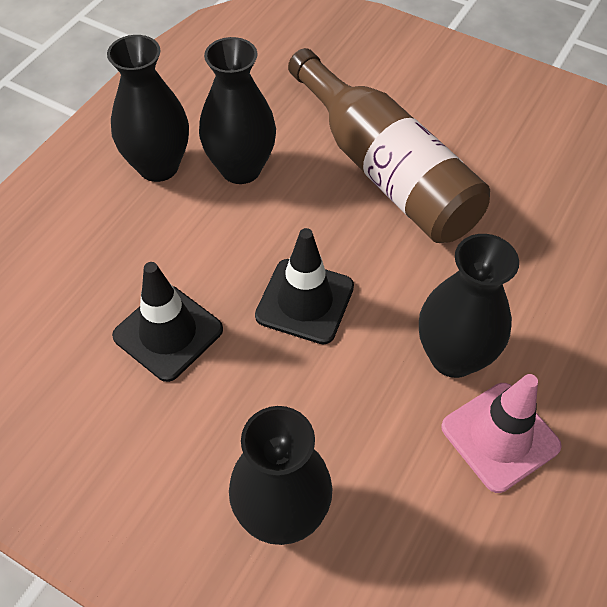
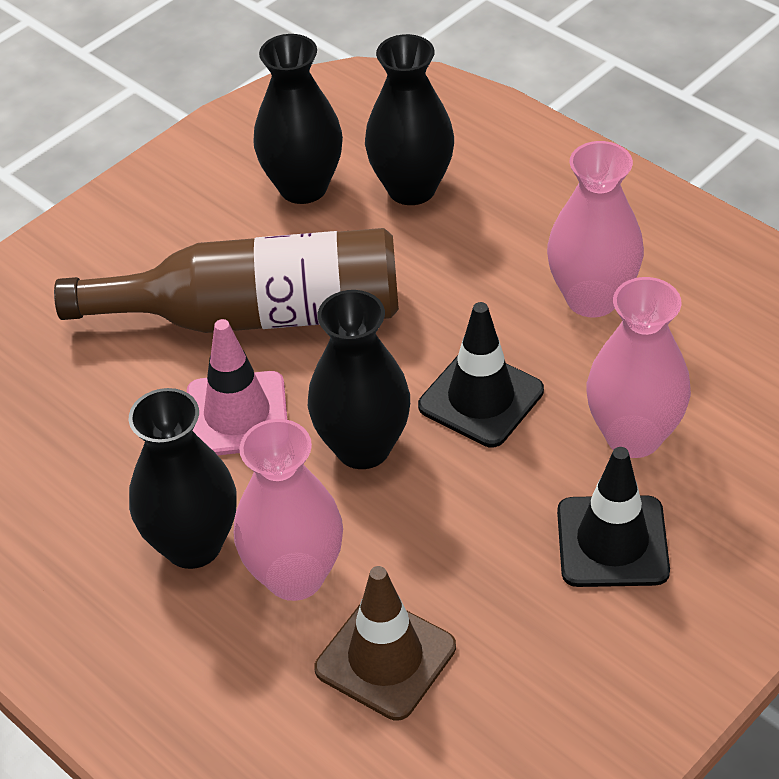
brown traffic cone: 0 -> 1
pink vase: 0 -> 3

